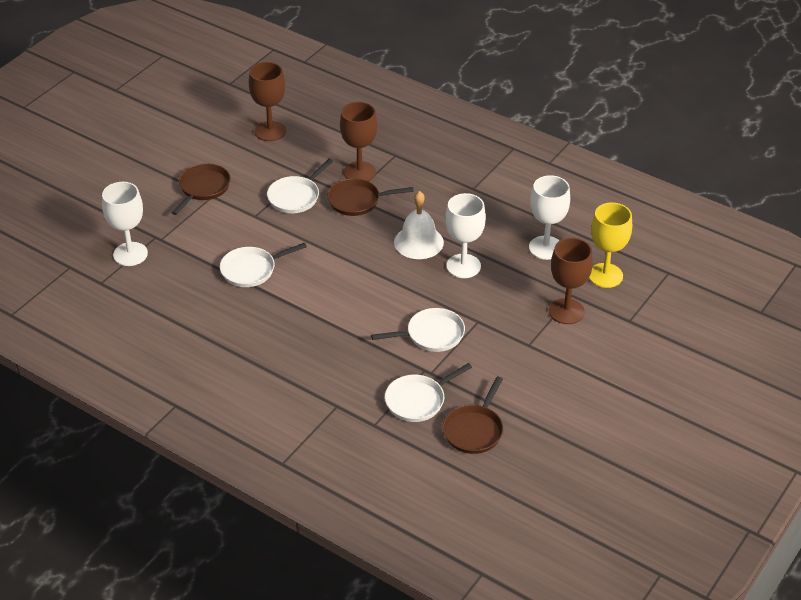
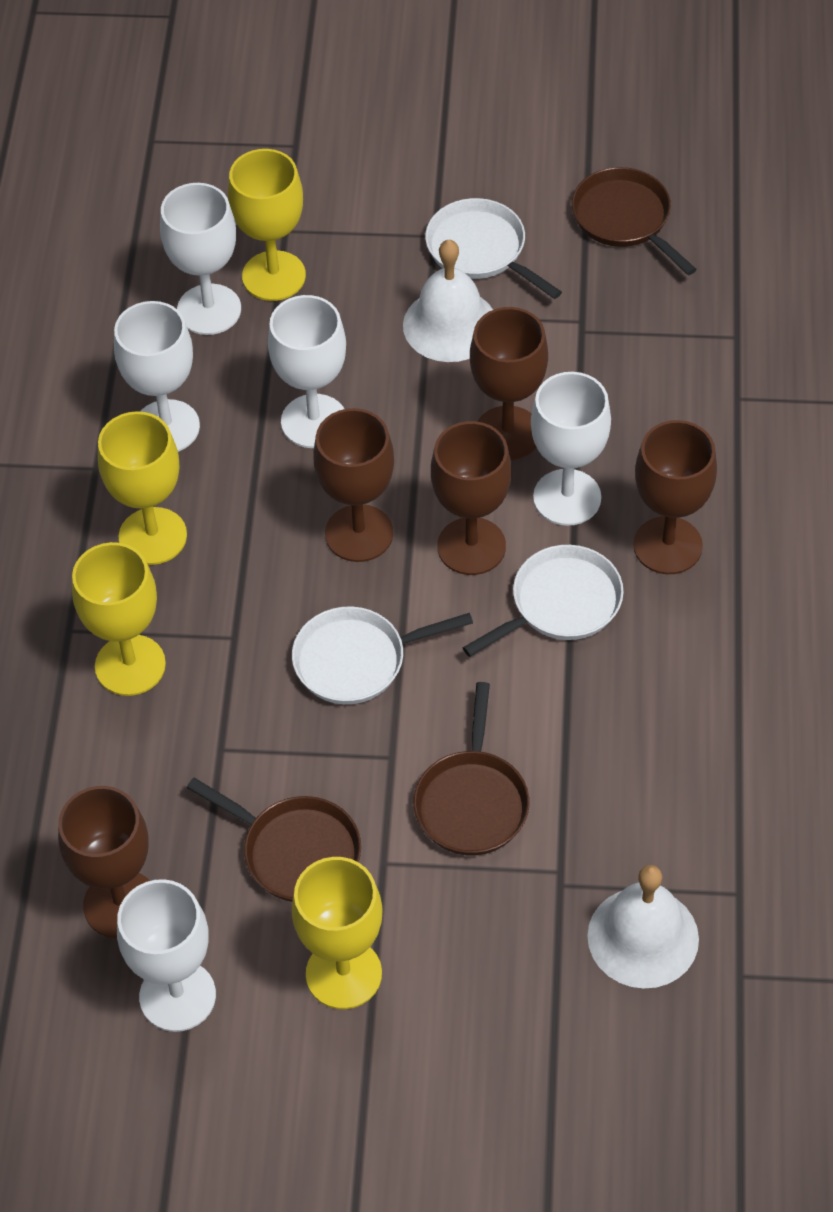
brown goblet: 3 -> 5
white bell: 1 -> 2
white goblet: 3 -> 5
white pan: 4 -> 3
yellow goblet: 1 -> 4

